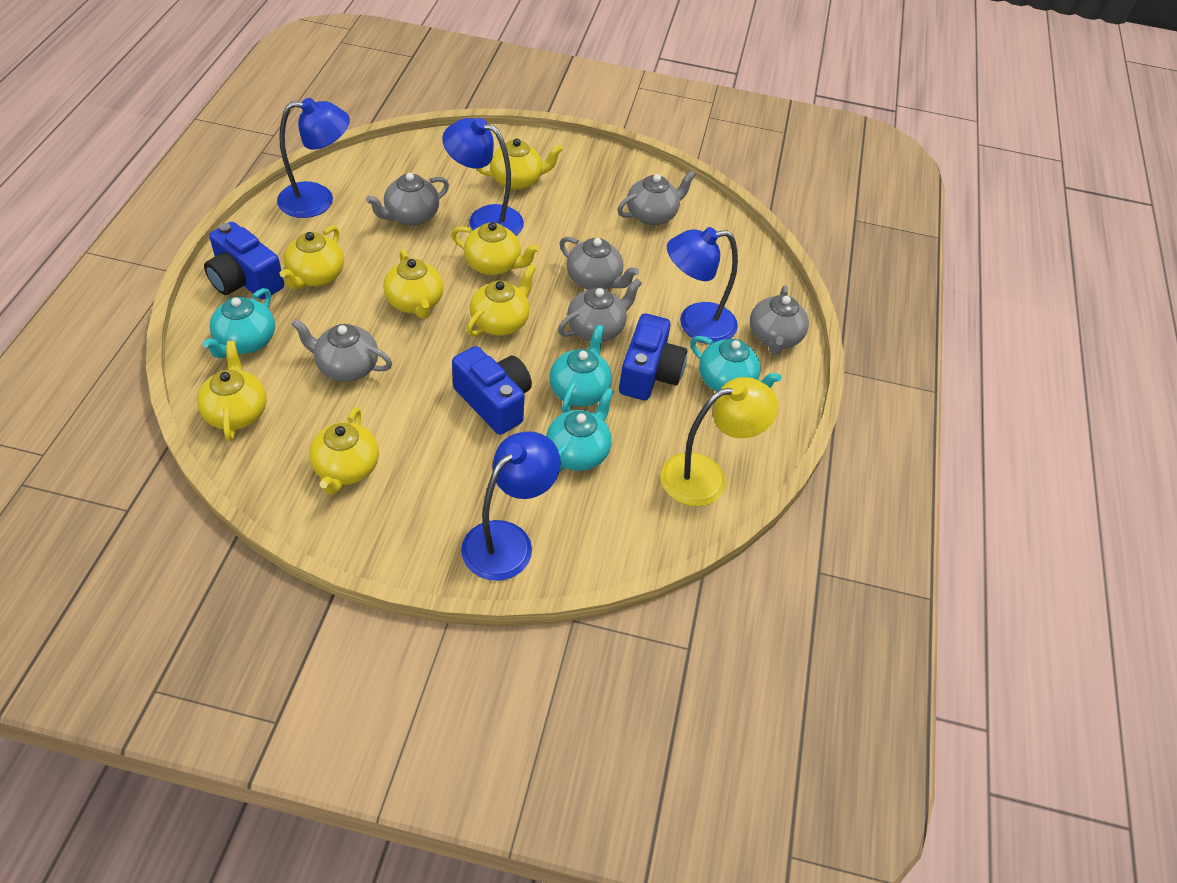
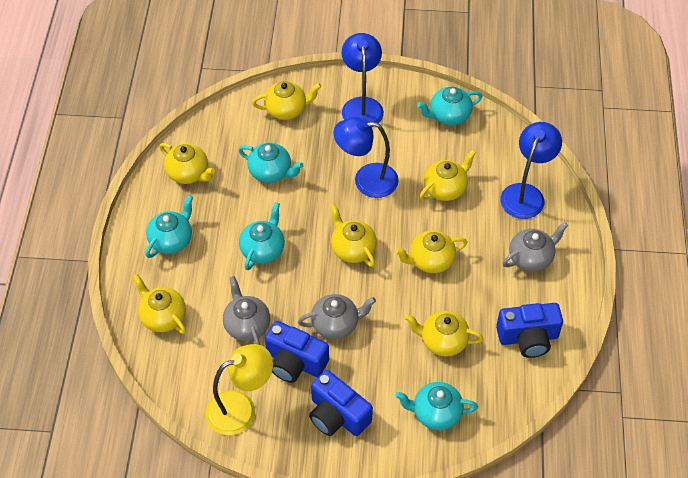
blue lamp: 4 -> 3
grey teapot: 6 -> 3
turquoise teapot: 4 -> 5

